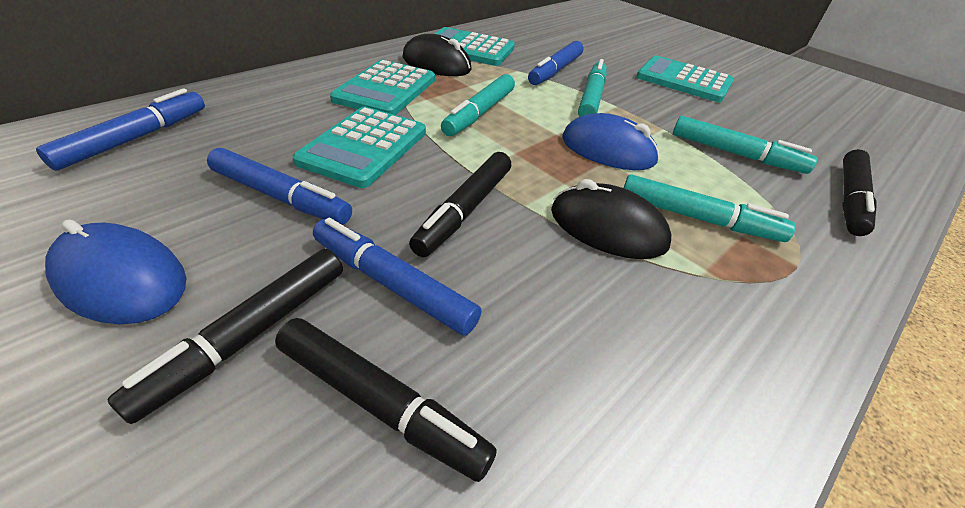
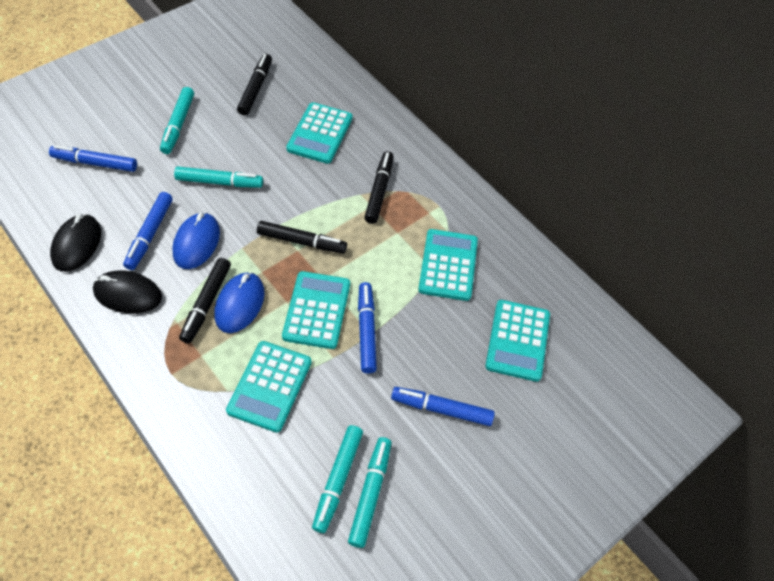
turquoise calculator: 4 -> 5

